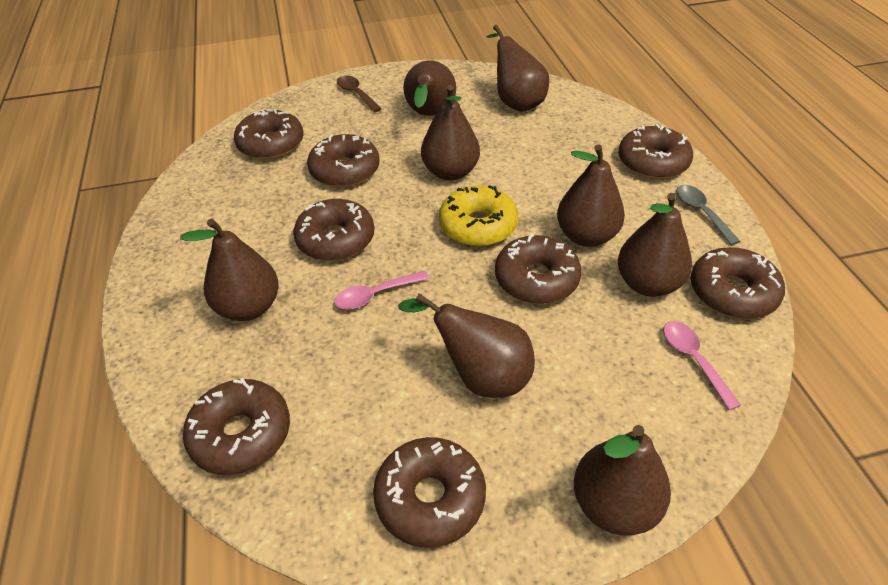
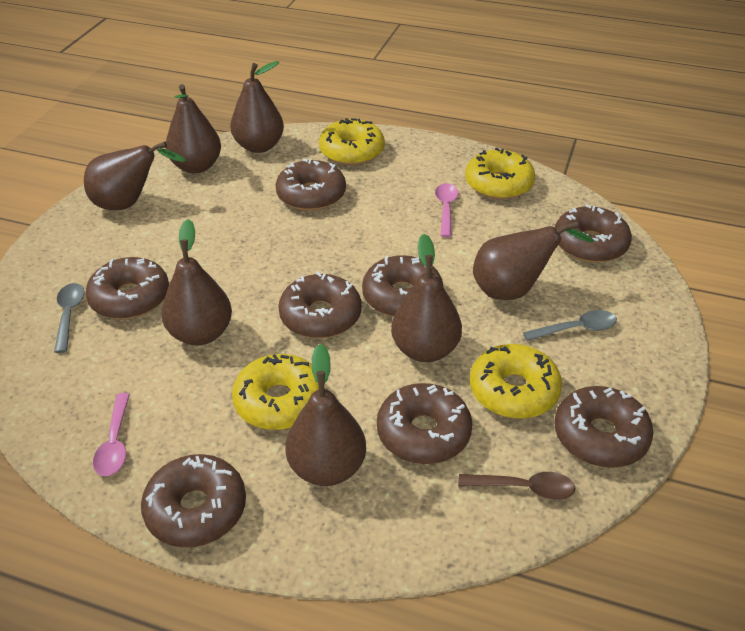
brown pear: 8 -> 7
grey spoon: 1 -> 2
yellow donut: 1 -> 4

